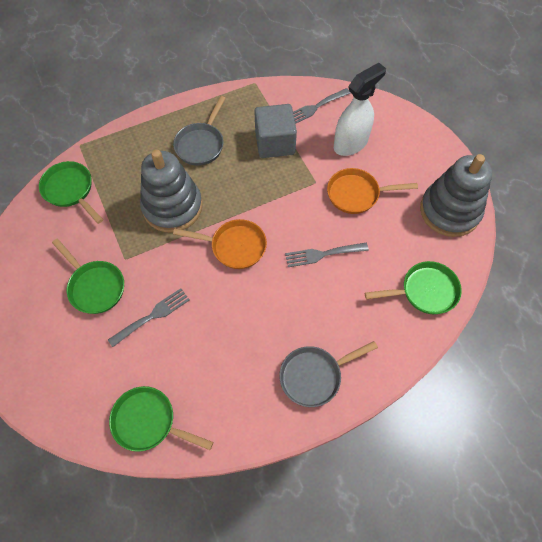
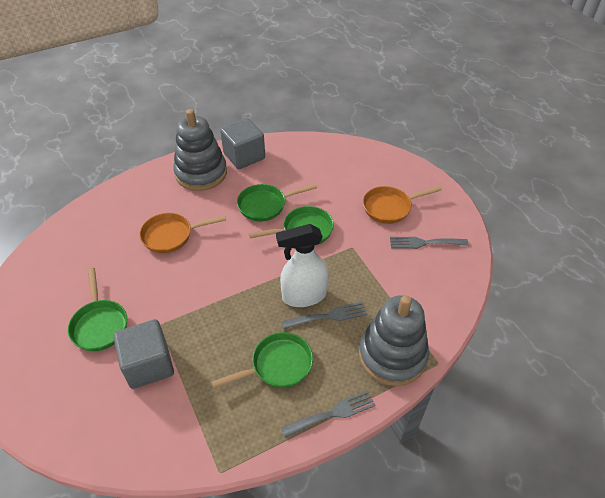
grey cube: 1 -> 2
grey pan: 2 -> 0

